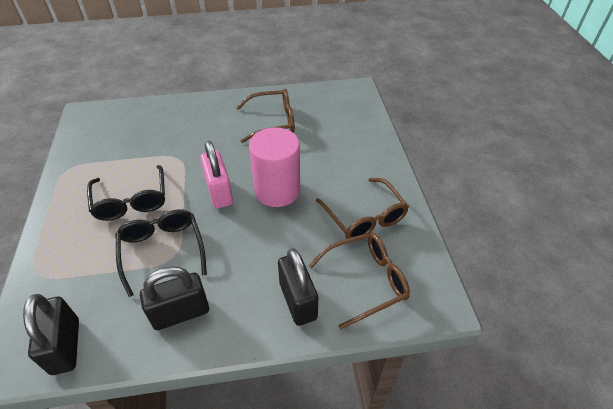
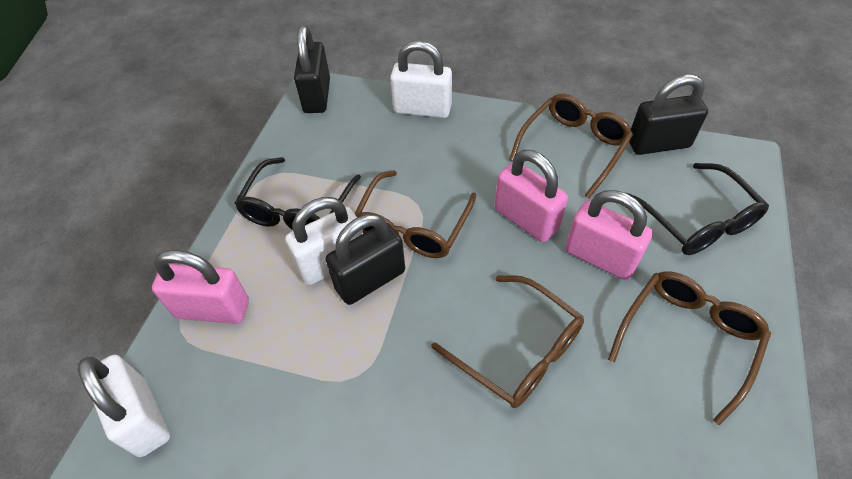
brown glasses: 3 -> 4
pink cylinder: 1 -> 0
pink padlock: 1 -> 3
white padlock: 0 -> 3

